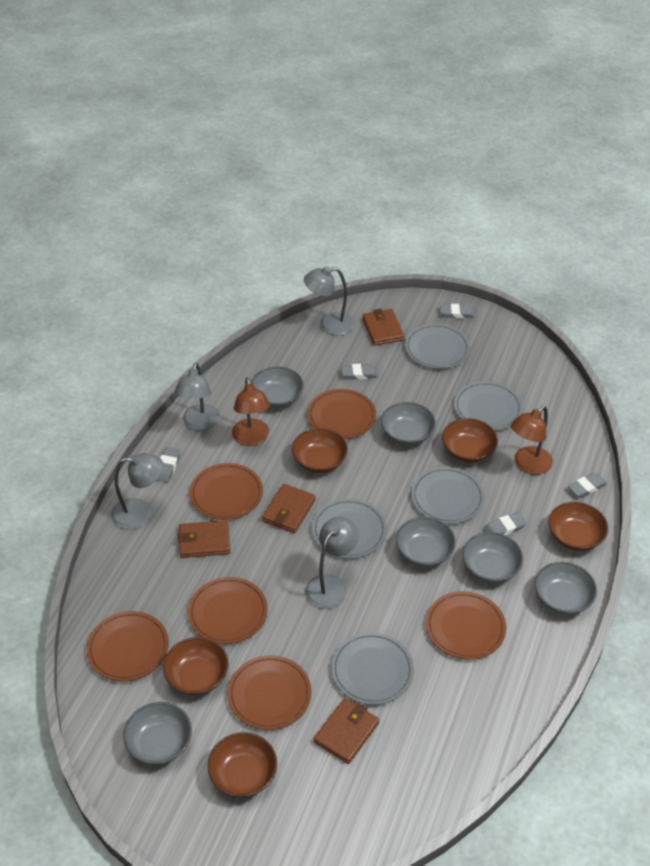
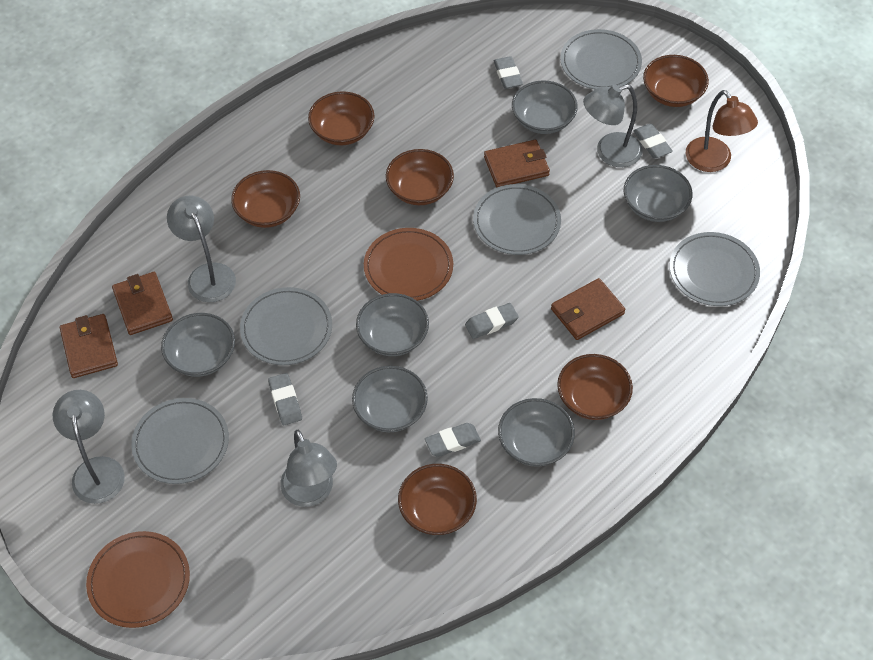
brown bowl: 5 -> 6
brown lamp: 2 -> 1
brown plate: 6 -> 2

